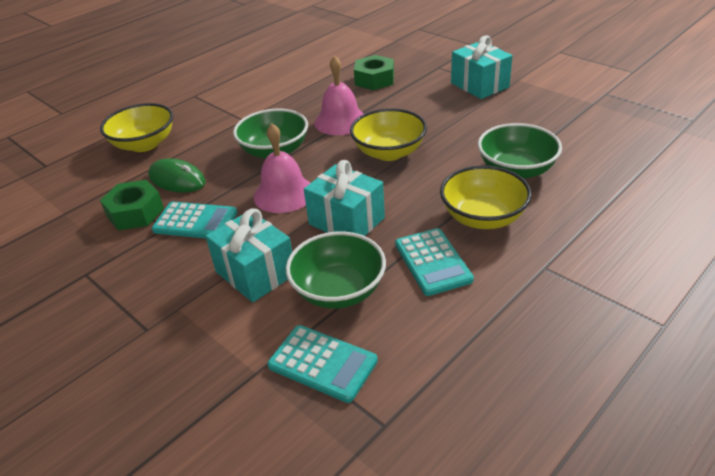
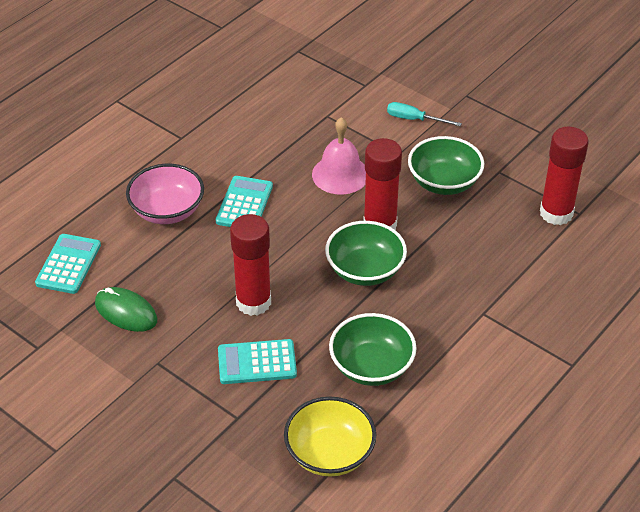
green nut: 2 -> 0
pink bell: 2 -> 1
pink bowl: 0 -> 1
red glue stick: 0 -> 3
turquoise gift: 3 -> 0
turquoise screwdriver: 0 -> 1
yellow bowl: 3 -> 1

